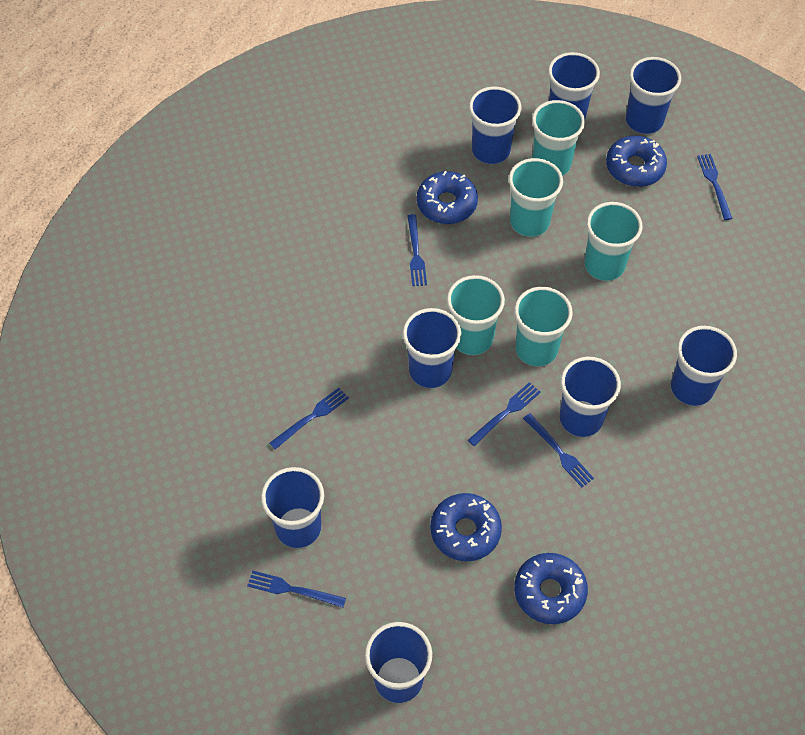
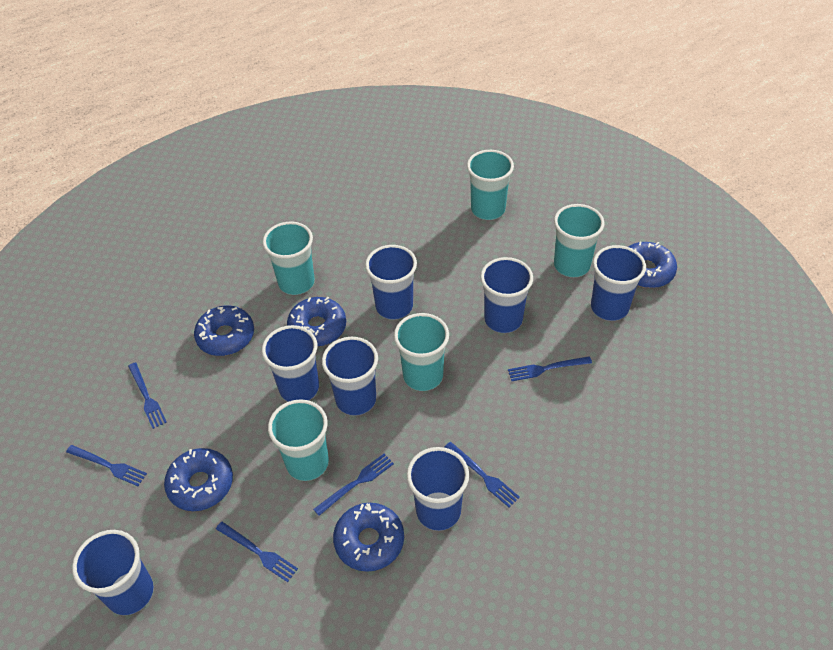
blue cup: 8 -> 7
blue donut: 4 -> 5

